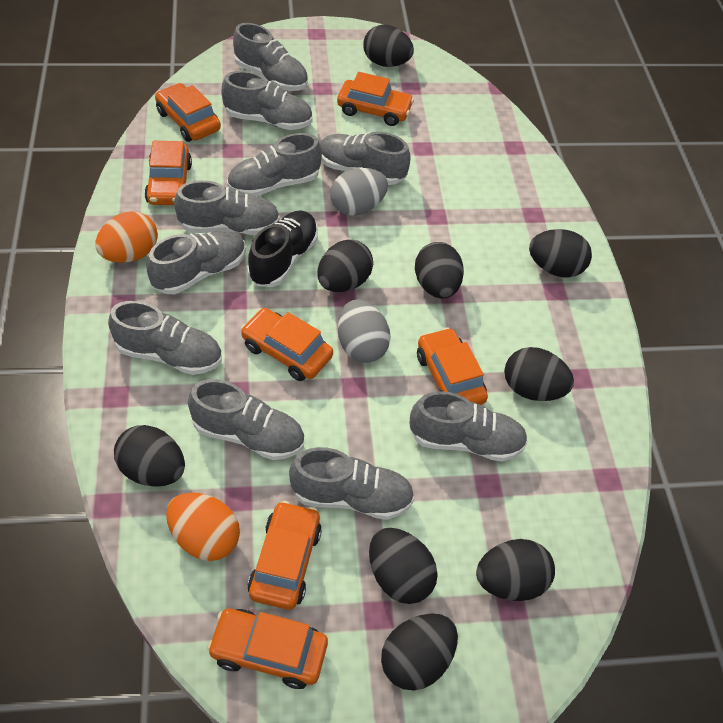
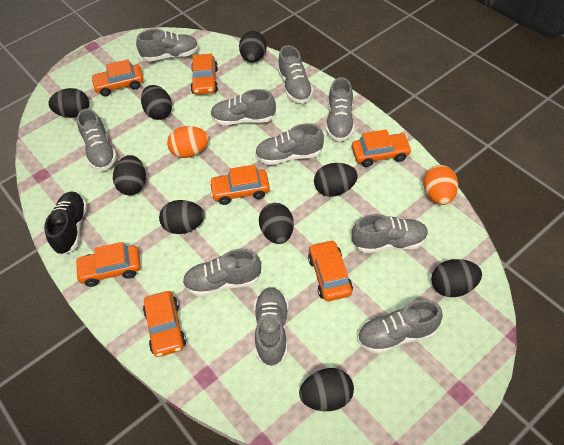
grey egg: 2 -> 0

